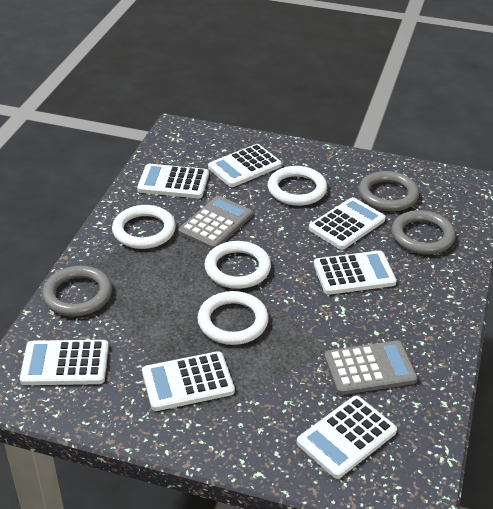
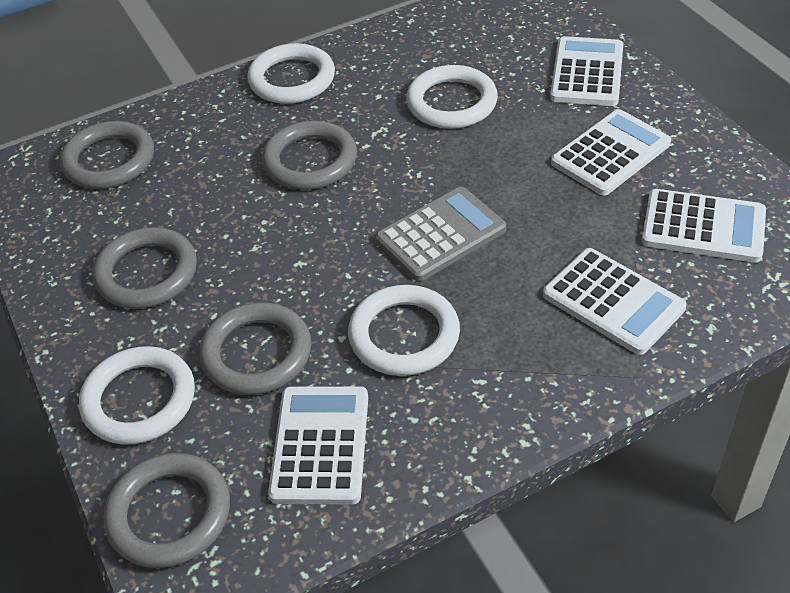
grey calculator: 2 -> 1
grey ring: 3 -> 5
white calculator: 7 -> 5

